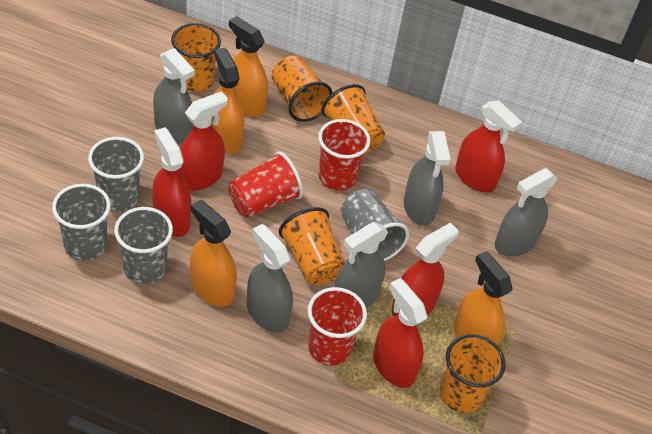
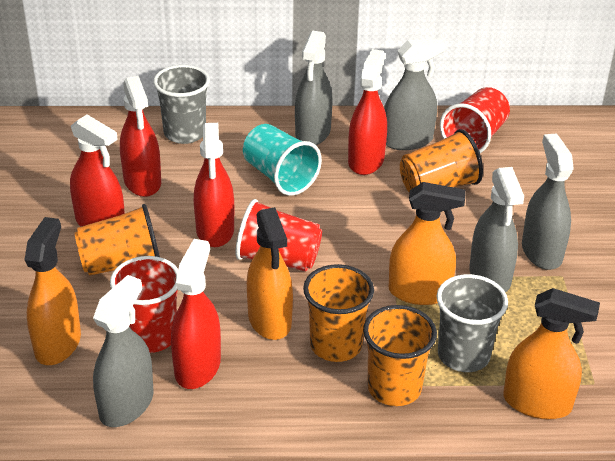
grey cup: 4 -> 2
orange cup: 5 -> 4
turquoise cup: 0 -> 1

